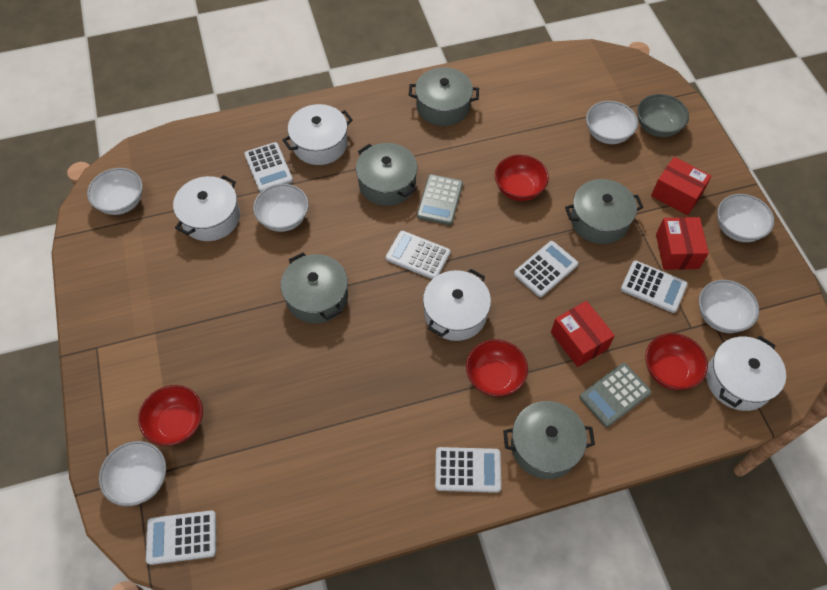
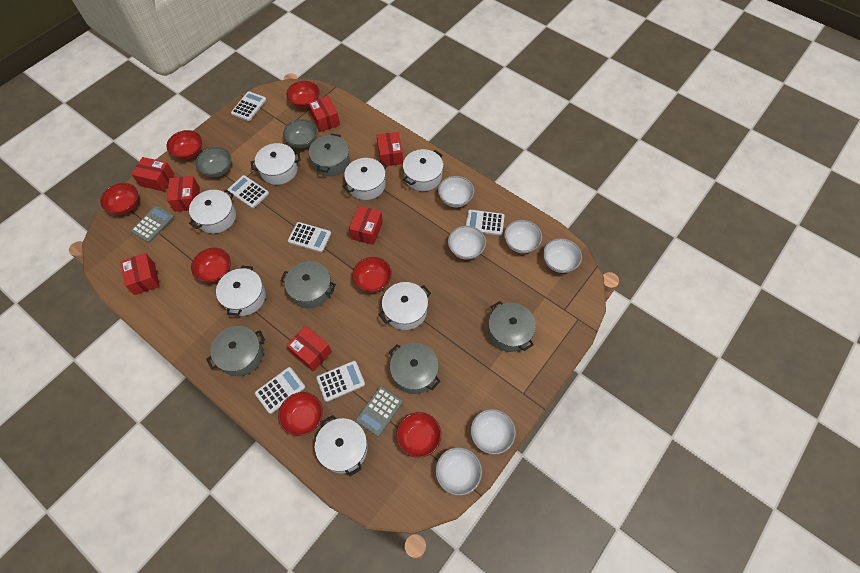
grey bowl: 1 -> 2
red bowl: 4 -> 7
red box: 3 -> 7
white pot: 4 -> 7

